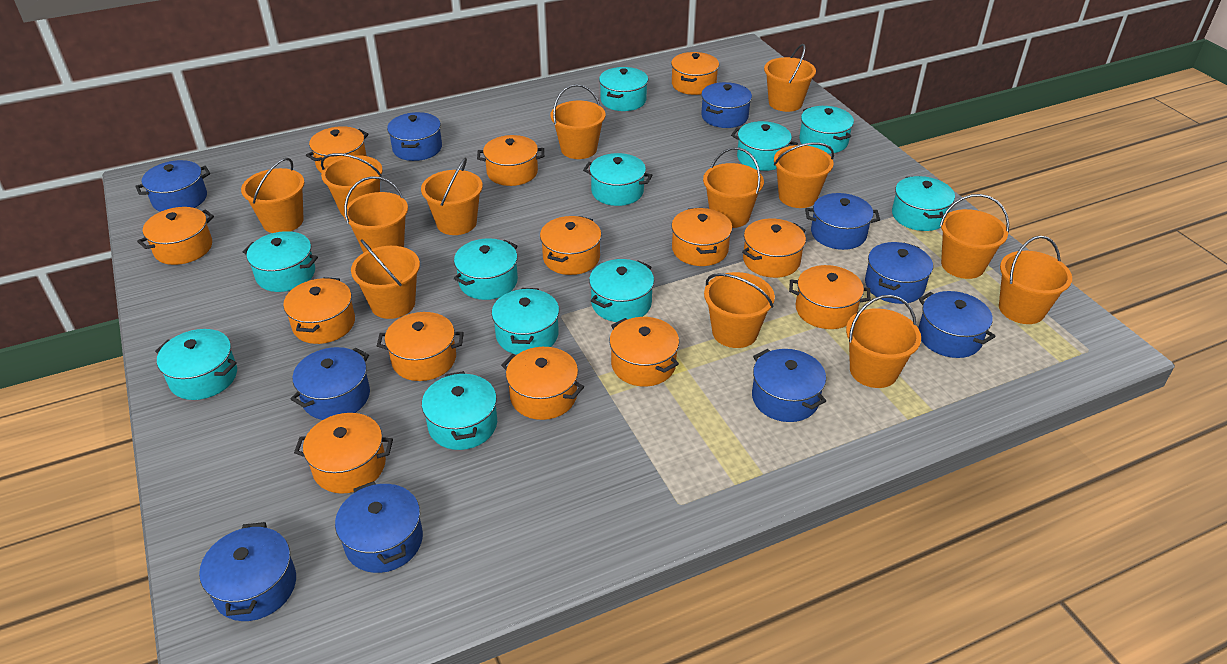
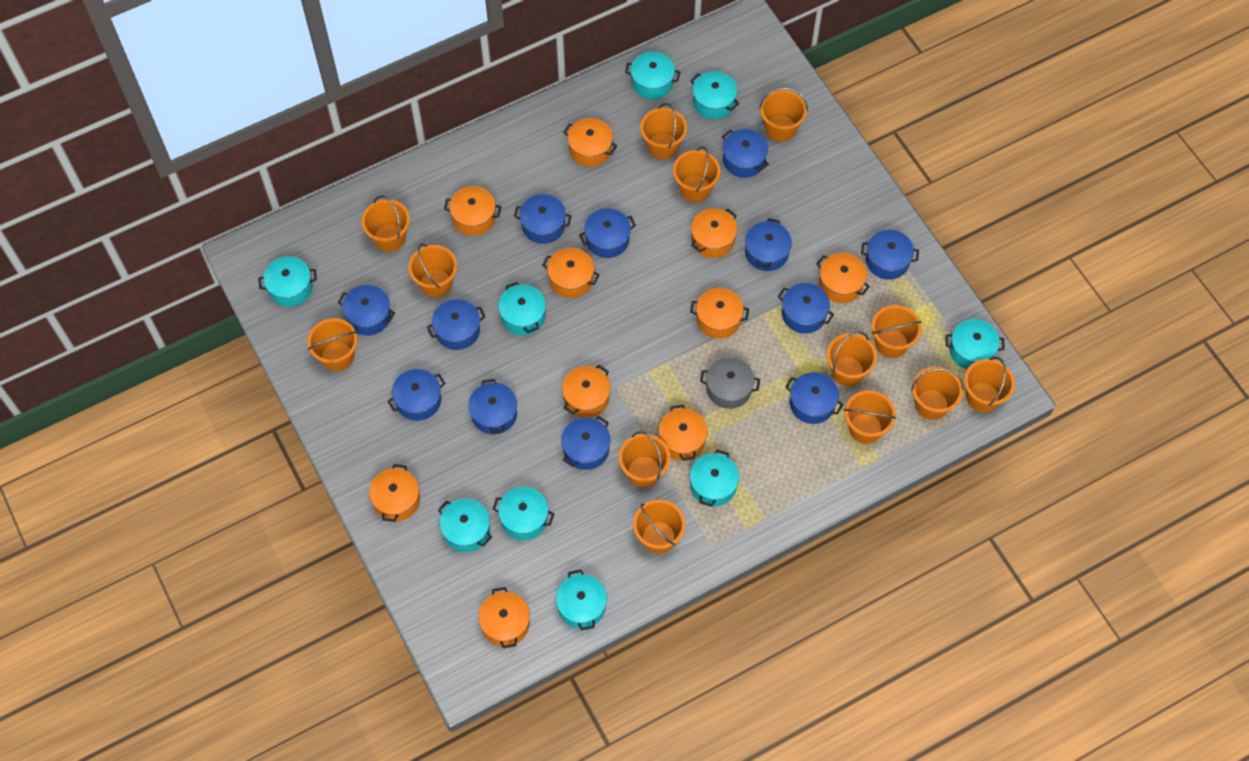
blue pot: 10 -> 12
grey pot: 0 -> 1
orange pot: 13 -> 10
turquoise pot: 11 -> 9

